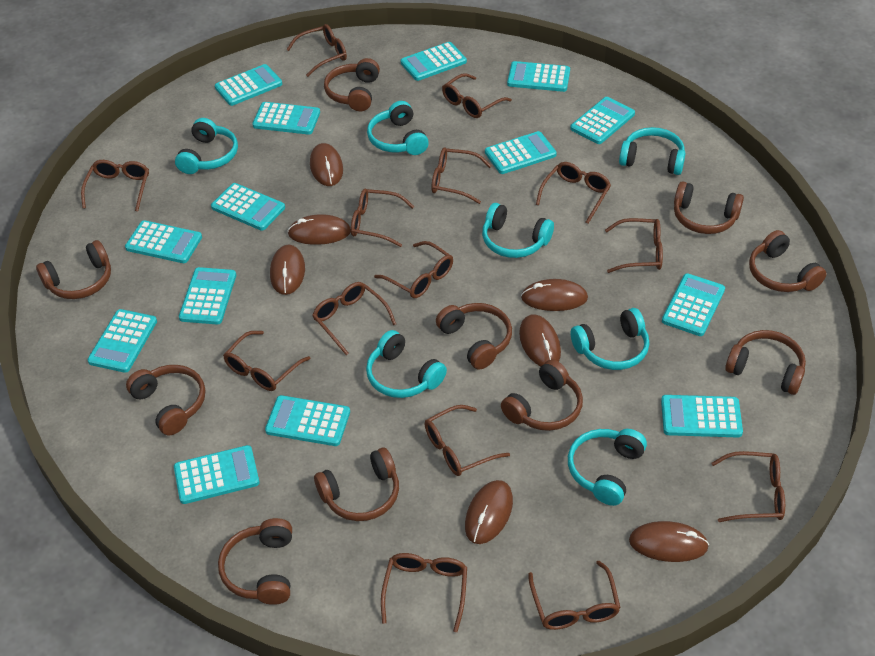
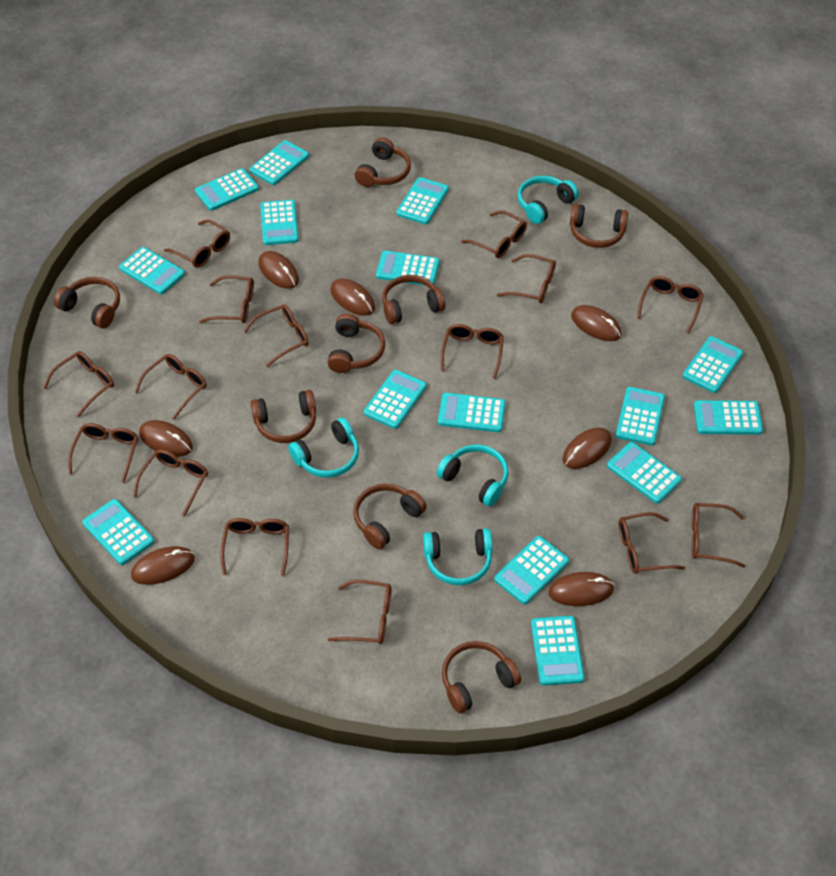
brown glasses: 14 -> 15
brown headphones: 10 -> 8
turquoise calculator: 14 -> 15
turquoise headphones: 7 -> 4

